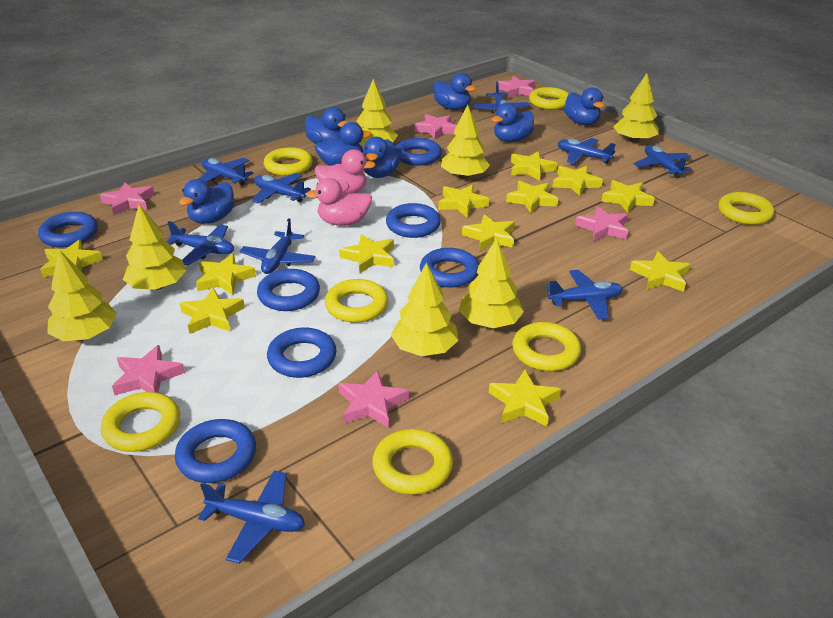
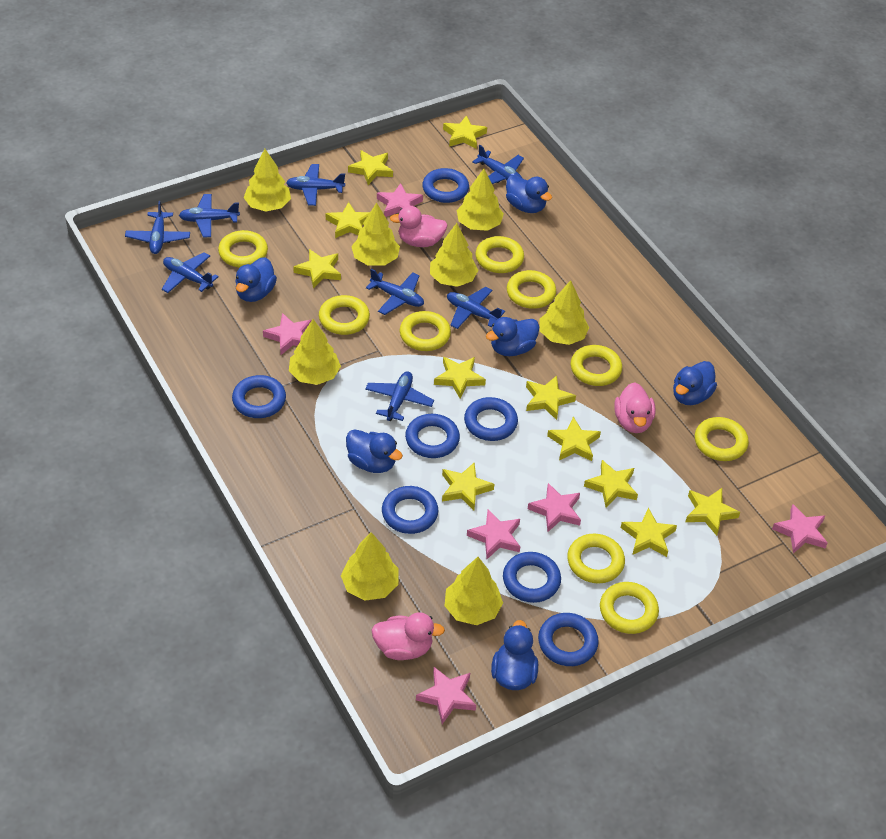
blue duck: 7 -> 6
blue plane: 9 -> 8
pink duck: 2 -> 3
yellow ring: 7 -> 9
yellow star: 12 -> 11
yellow tree: 7 -> 8

